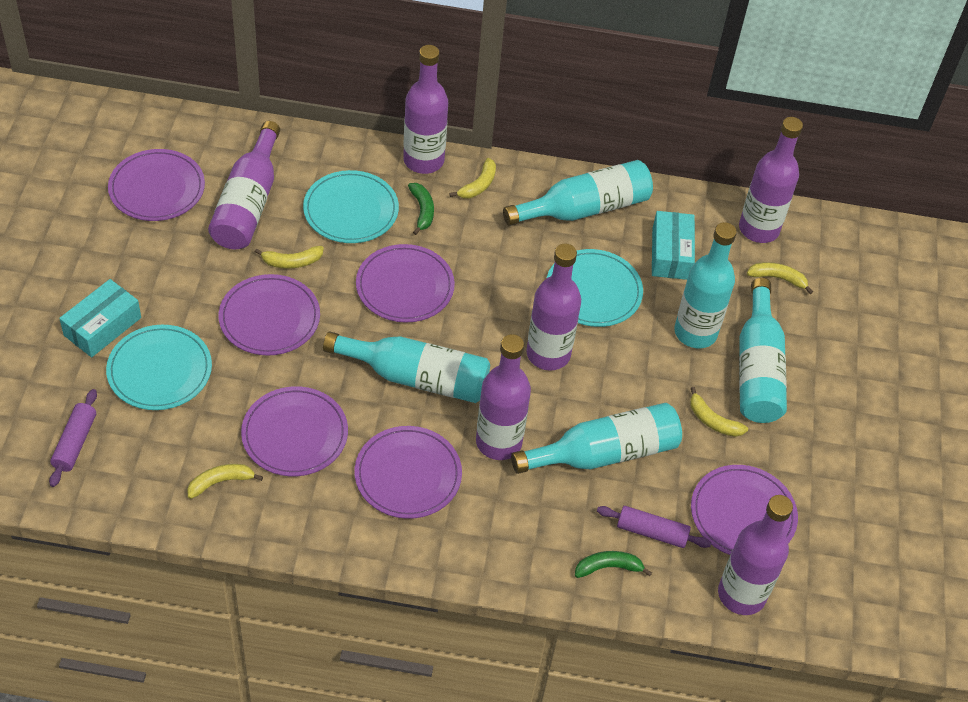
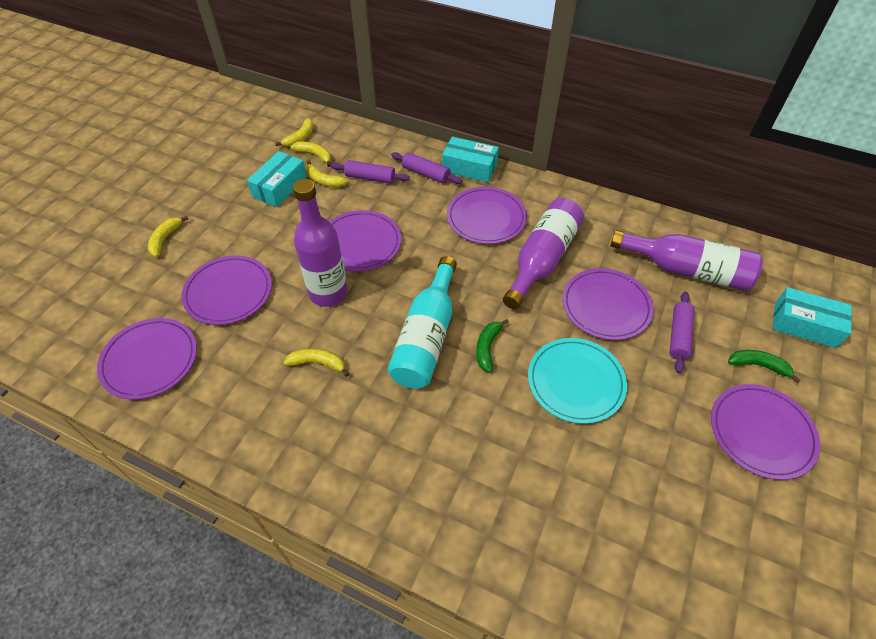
purple bottle: 6 -> 3
purple rolling pin: 2 -> 3
turquoise bottle: 5 -> 1
turquoise box: 2 -> 3
turquoise plate: 3 -> 1

